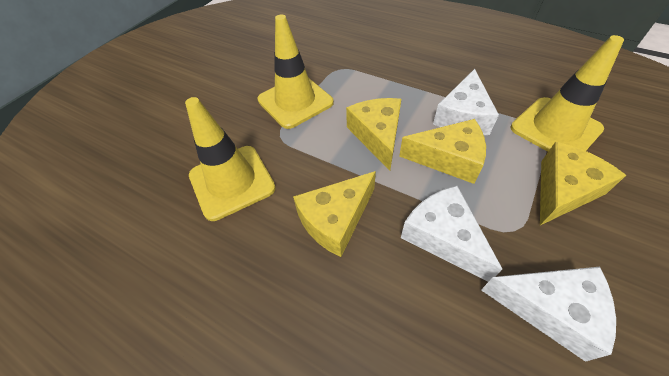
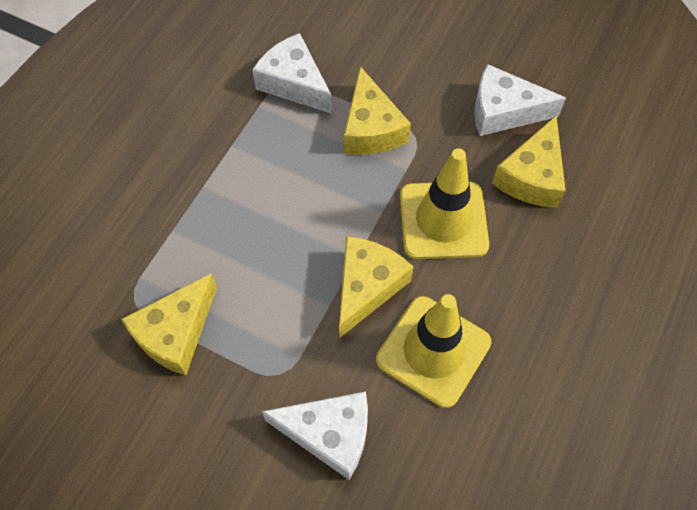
yellow traffic cone: 3 -> 2

